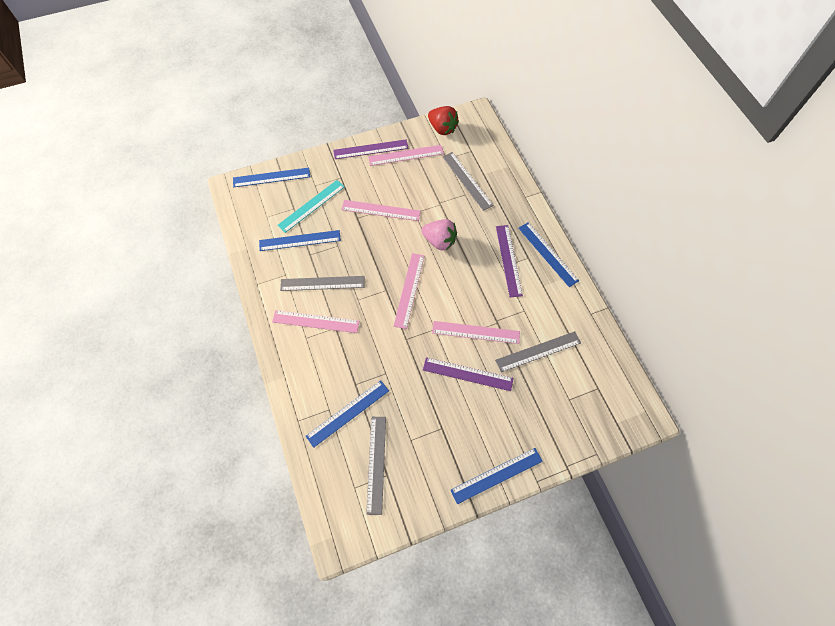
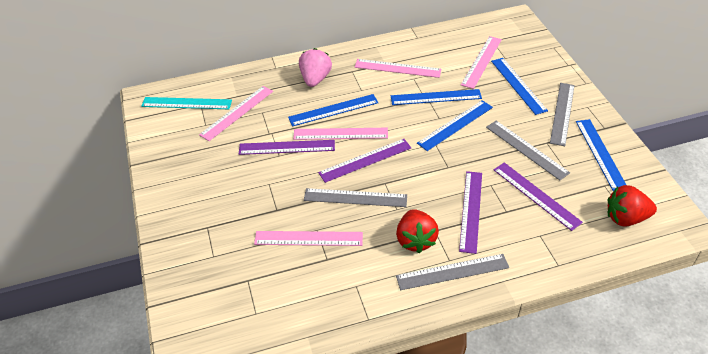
purple ruler: 3 -> 4
red strawberry: 1 -> 2

